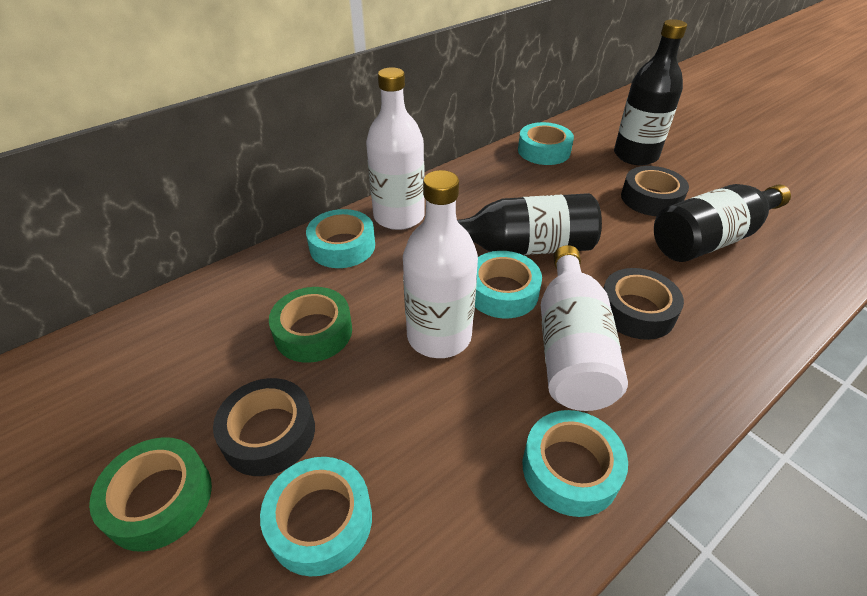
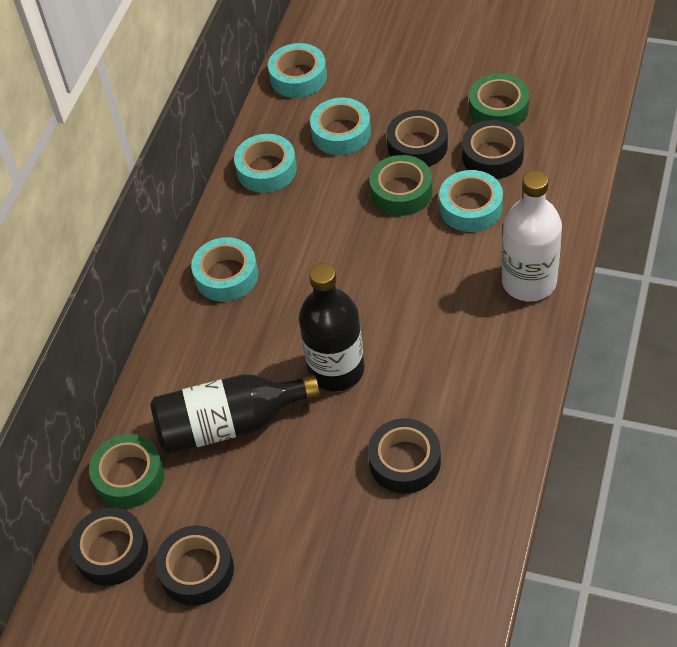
black bottle: 3 -> 2
black tape: 3 -> 5
green tape: 2 -> 3
white bottle: 3 -> 1

